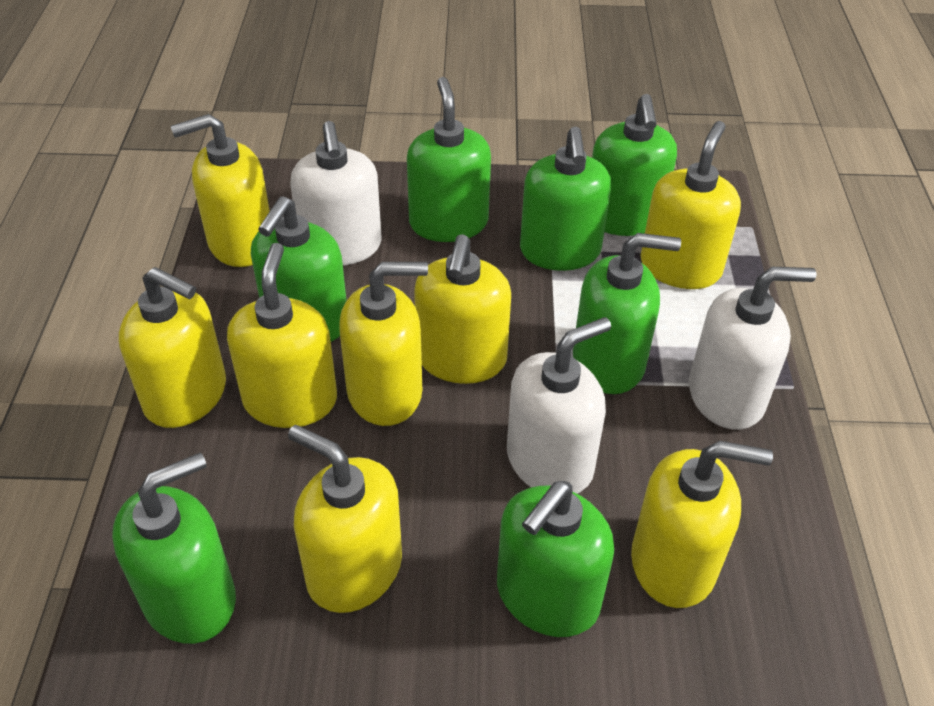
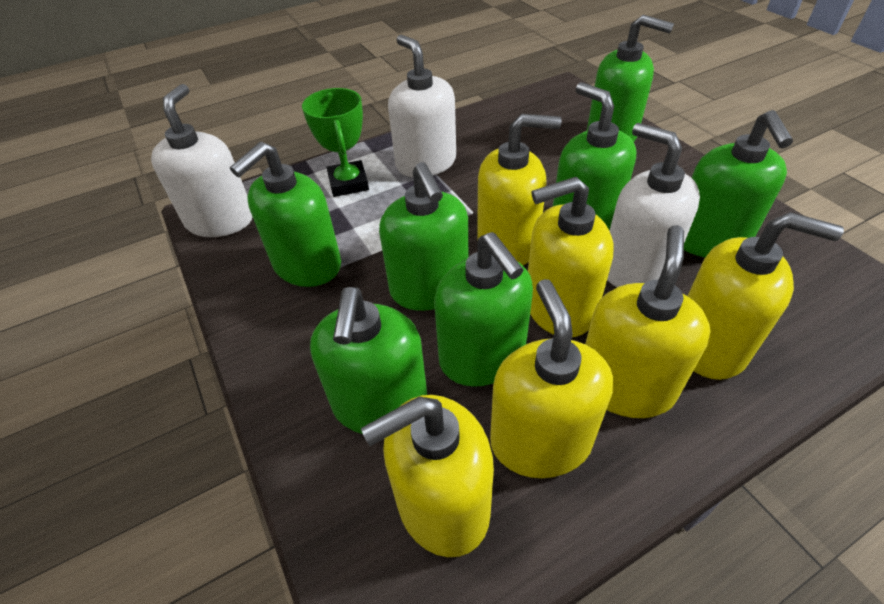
green trophy: 0 -> 1
yellow soap dispenser: 8 -> 6

